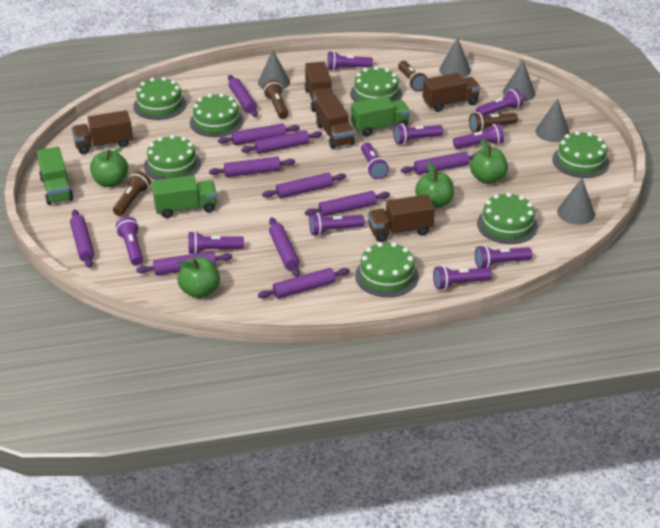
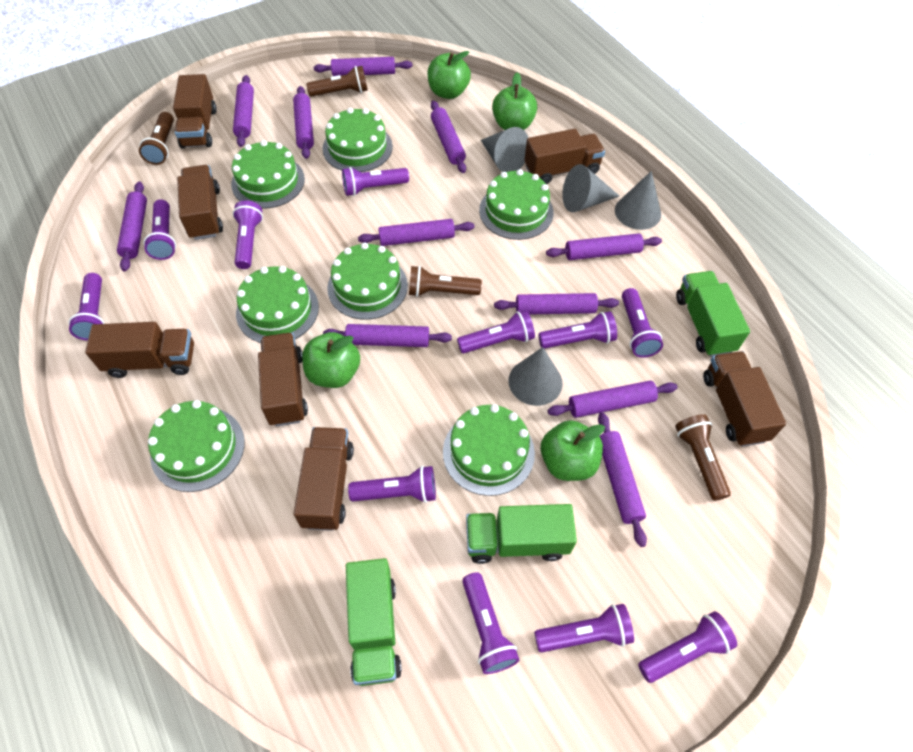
brown truck: 5 -> 7
grey cone: 5 -> 4
purple flashlight: 10 -> 11

